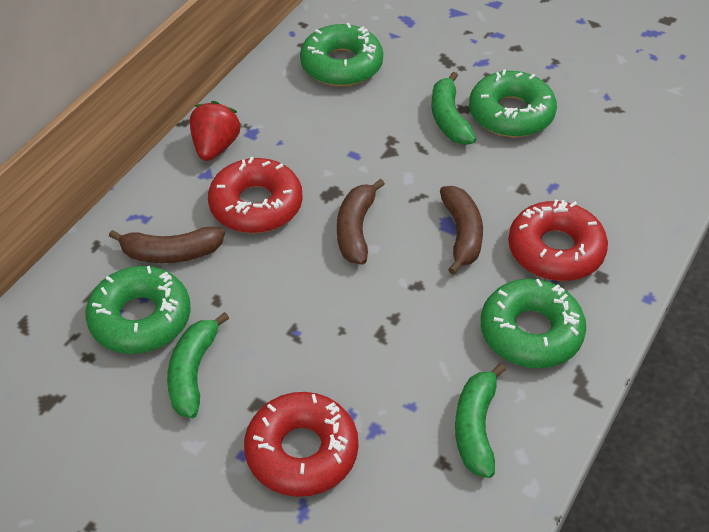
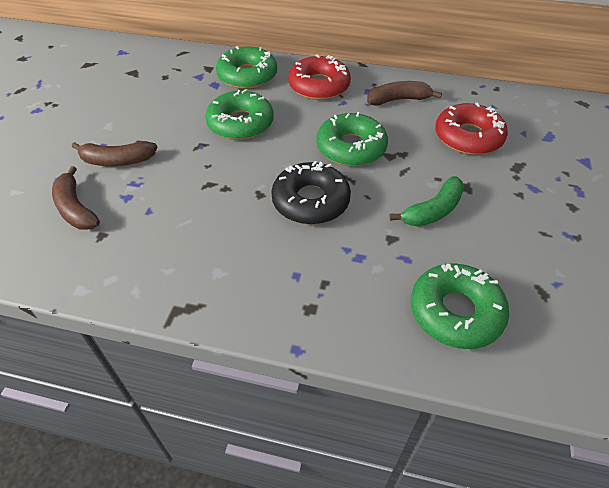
black donut: 0 -> 1
green banana: 3 -> 1
red donut: 3 -> 2
red strawberry: 1 -> 0

